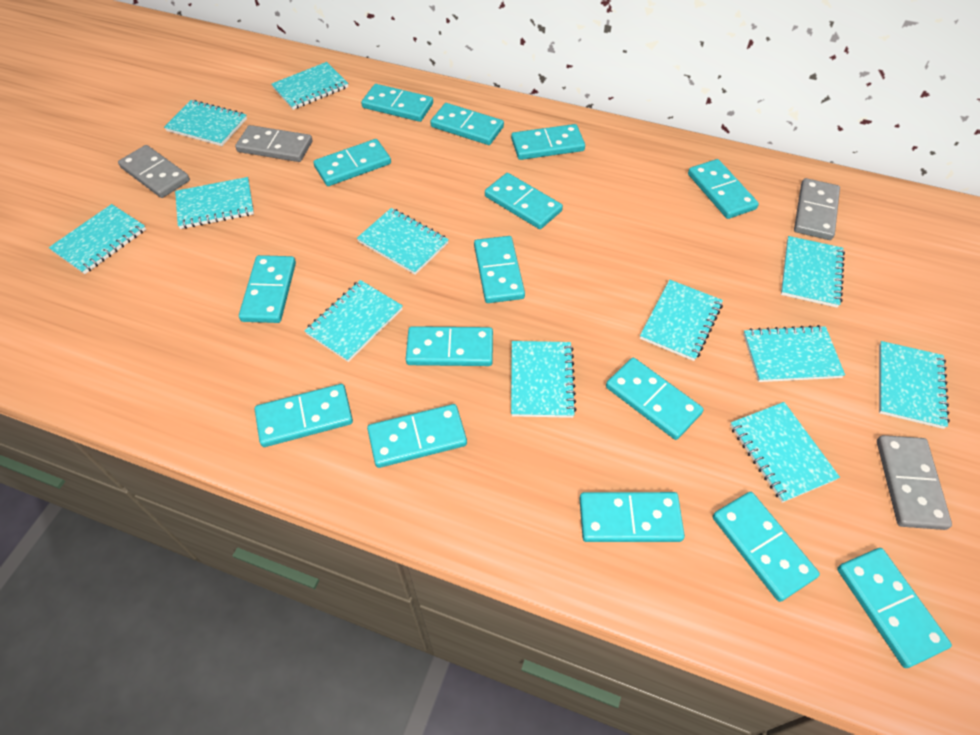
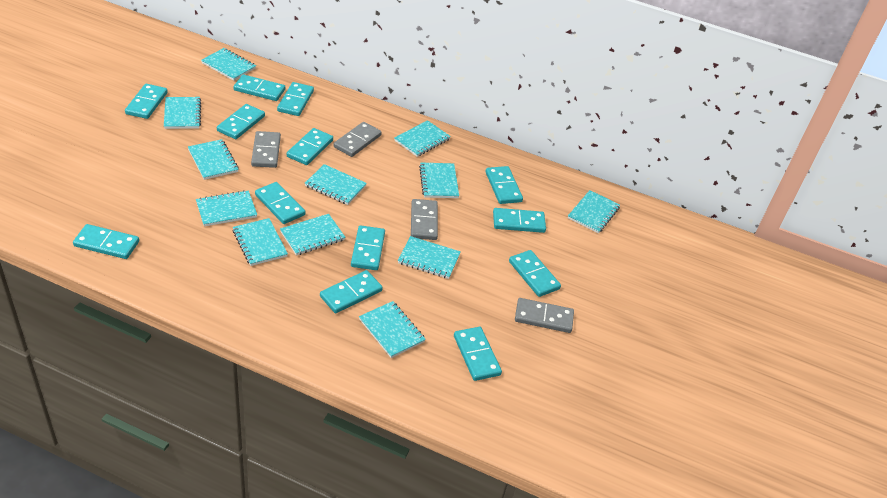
turquoise domino: 15 -> 13

